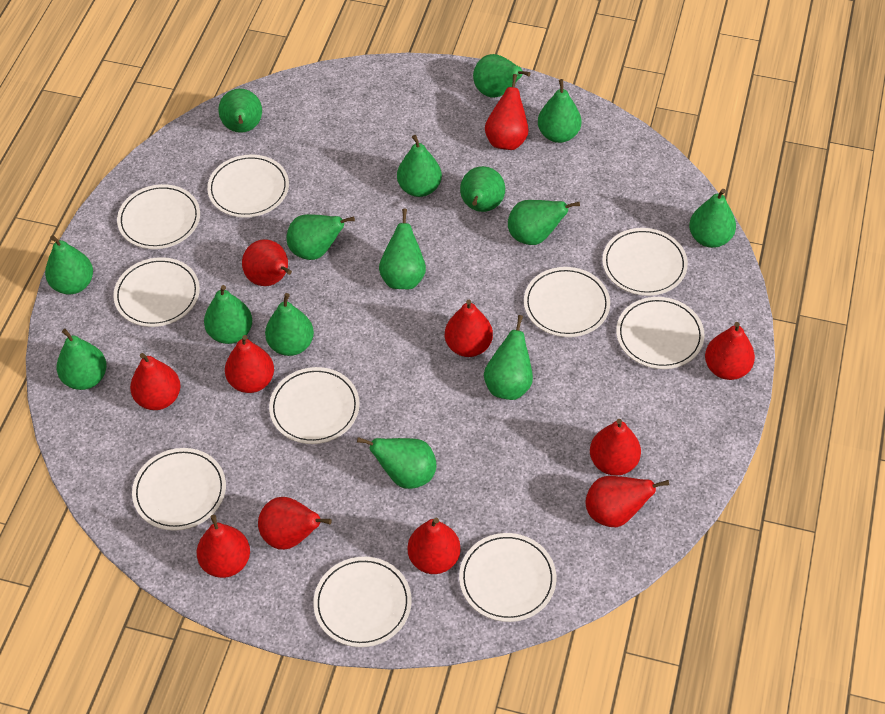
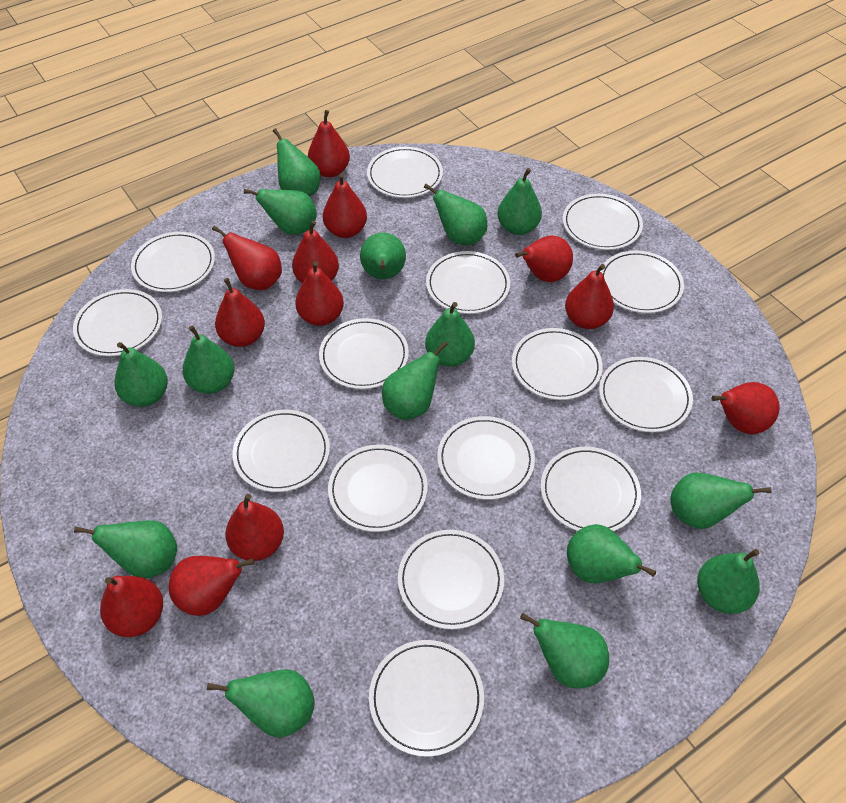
red pear: 11 -> 12
white plate: 10 -> 15

